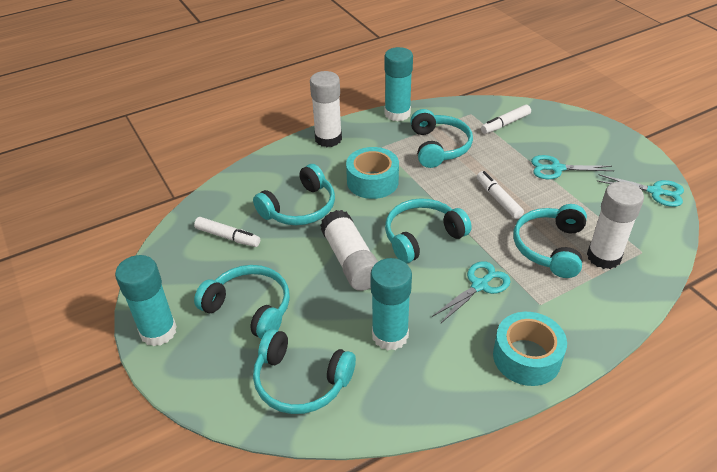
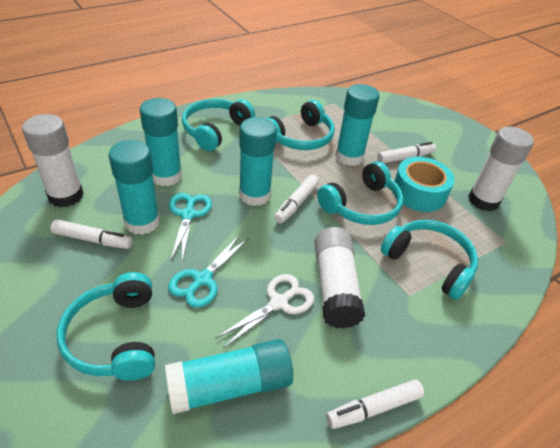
turquoise glue stick: 3 -> 5
turquoise headphones: 6 -> 5
turquoise scissors: 3 -> 2
turquoise tape: 2 -> 1
white marker: 3 -> 4
white scissors: 0 -> 1

